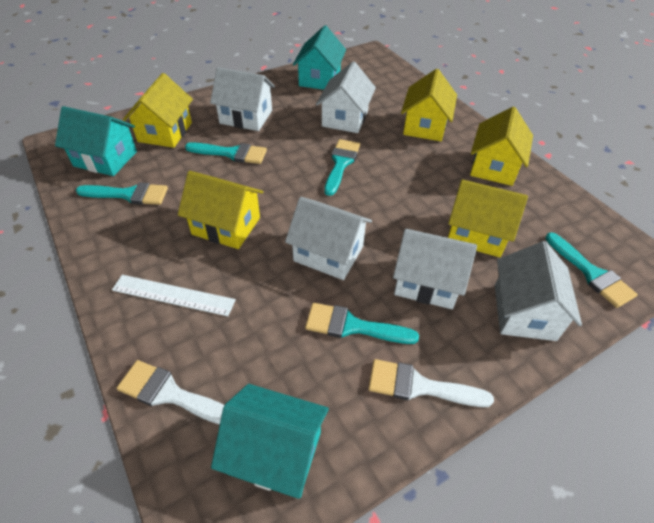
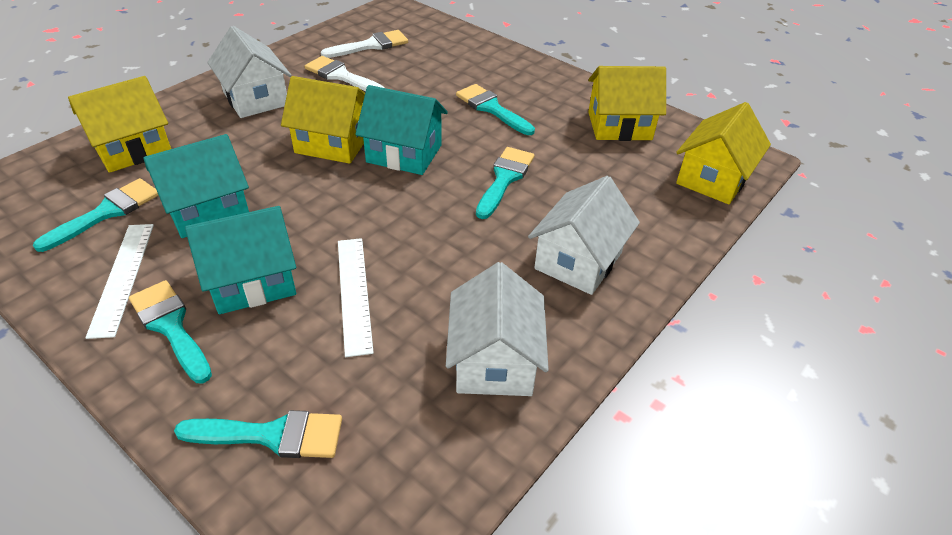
white house: 5 -> 3
white ruler: 1 -> 2
yellow house: 5 -> 4

